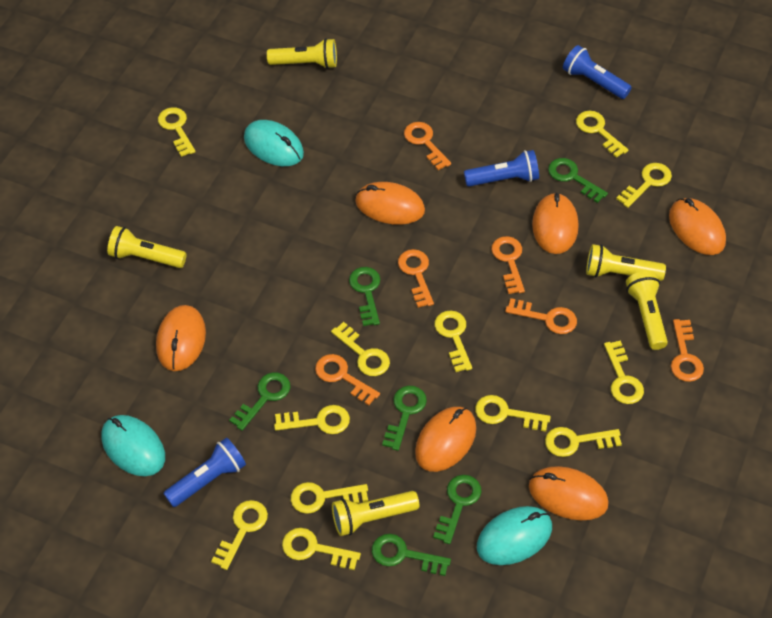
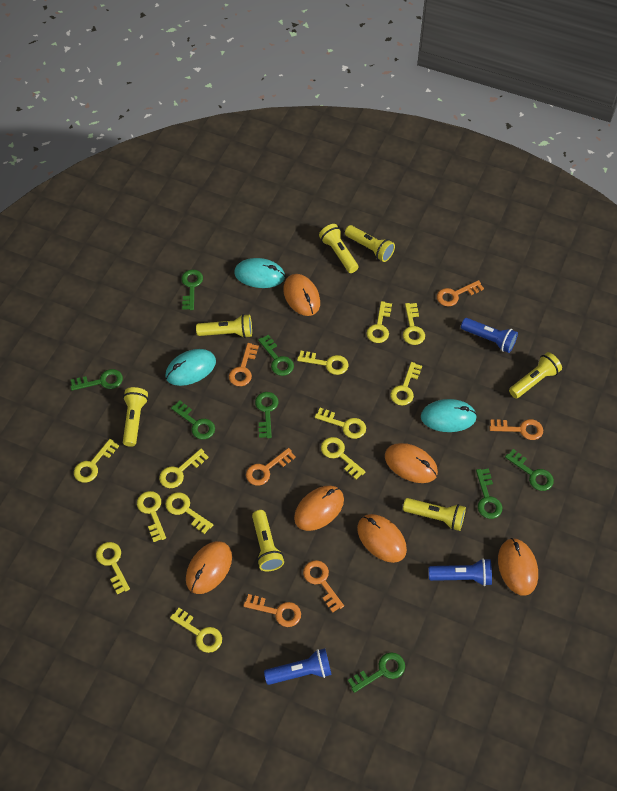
green key: 6 -> 8
yellow flashlight: 5 -> 7

